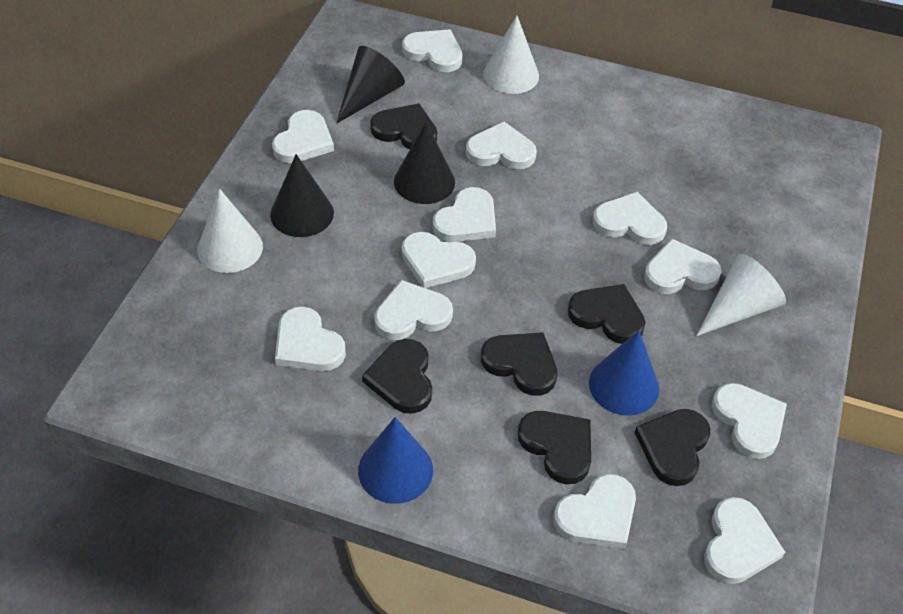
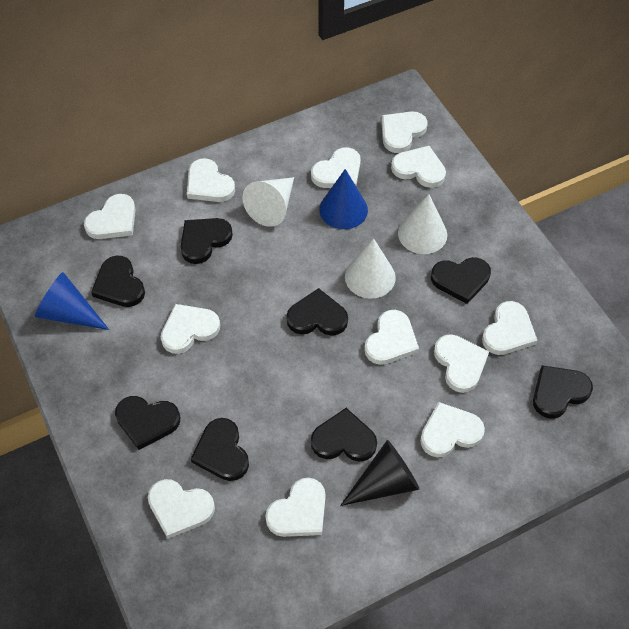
black cone: 3 -> 1
black heart: 6 -> 8

